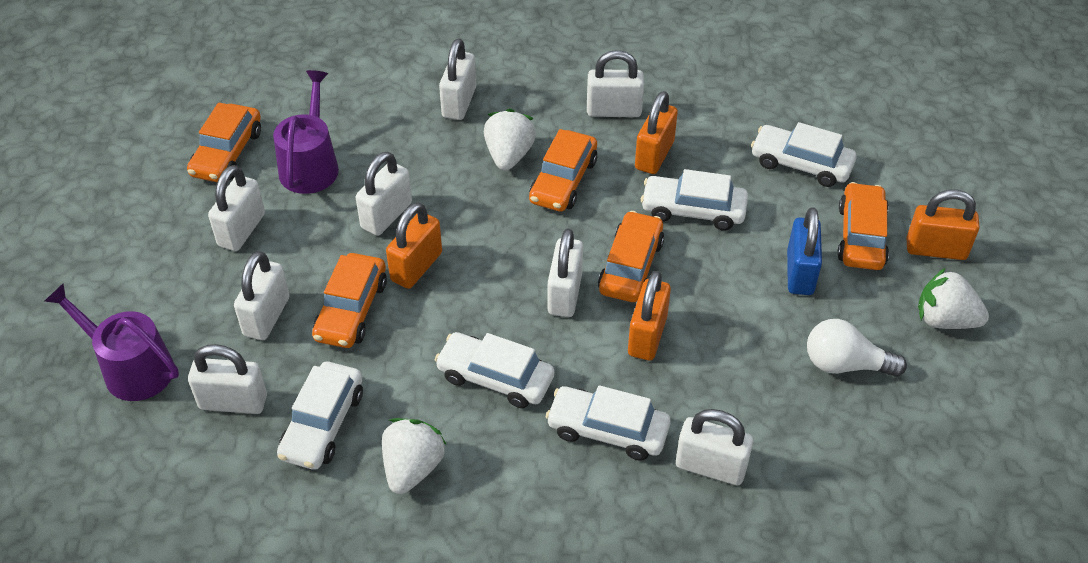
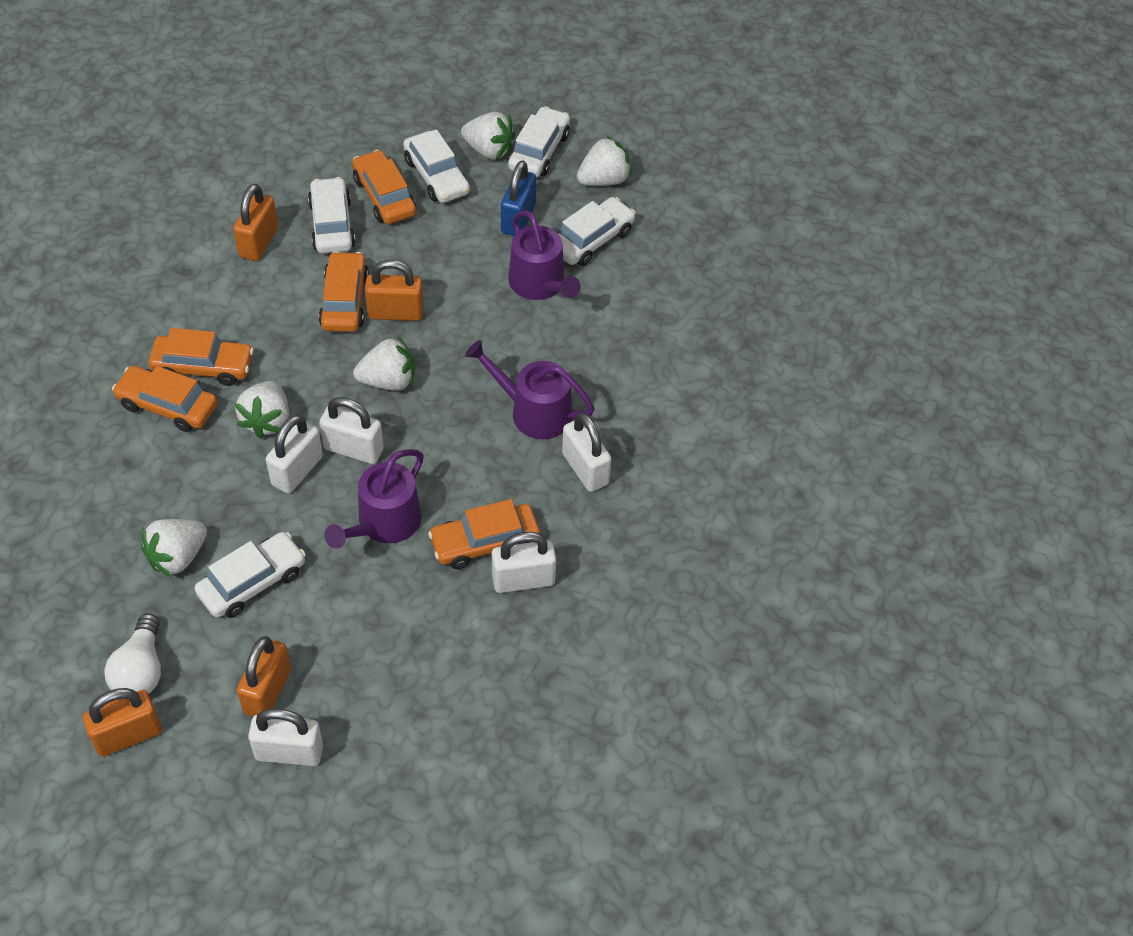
purple watering can: 2 -> 3
white padlock: 8 -> 5
white strawberry: 3 -> 5

